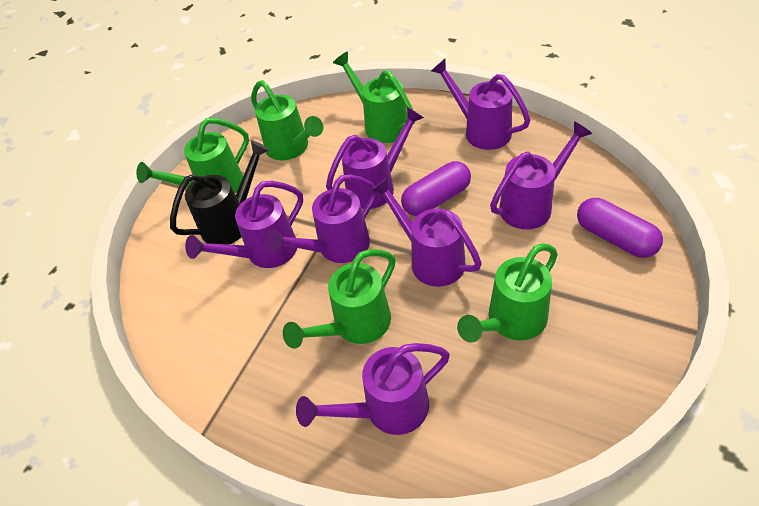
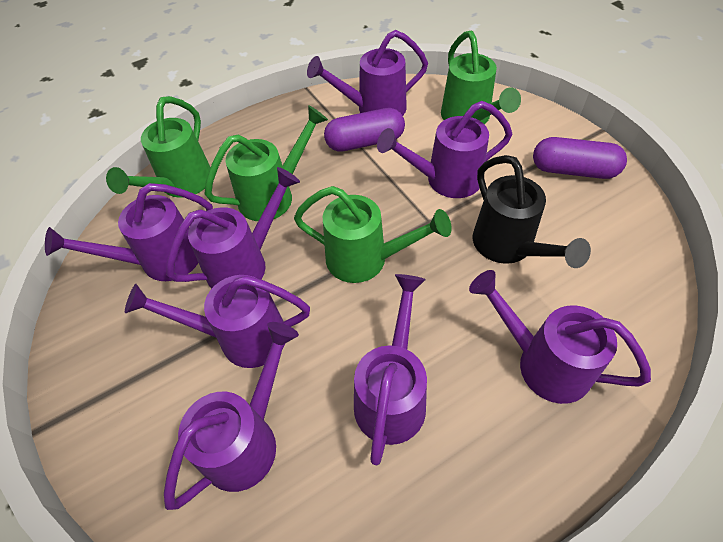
green watering can: 5 -> 4
purple watering can: 7 -> 8

